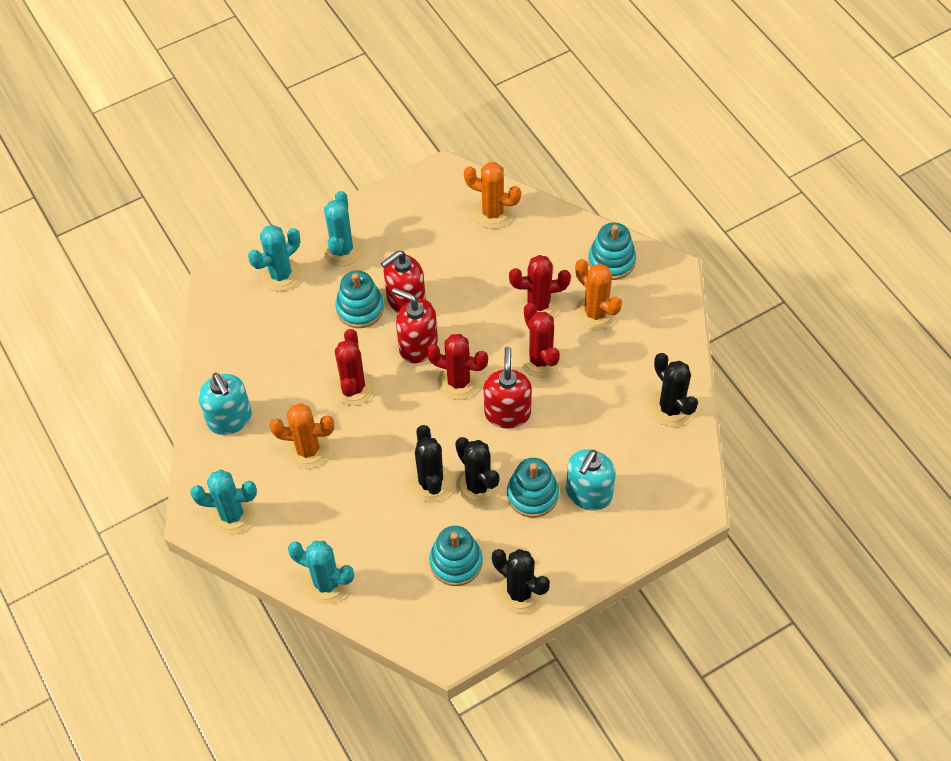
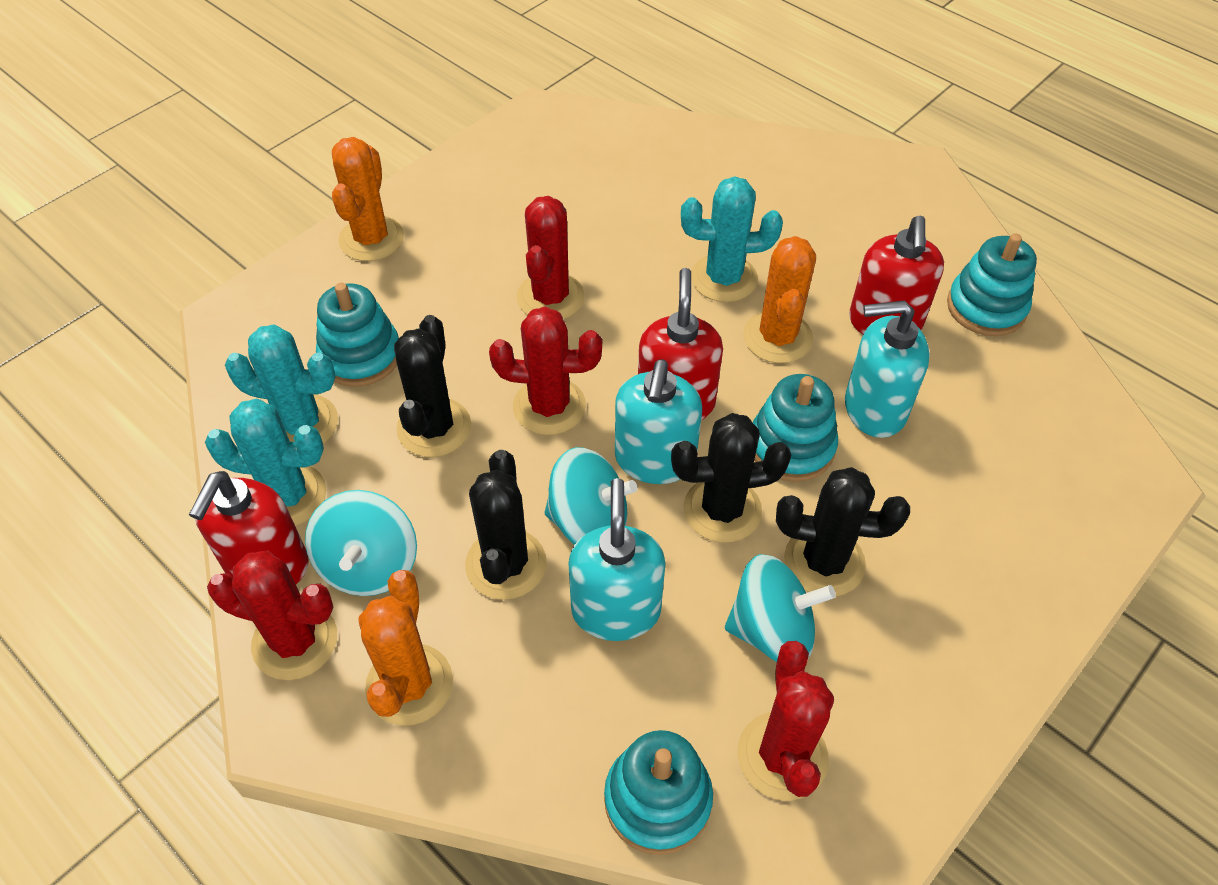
turquoise cactus: 4 -> 3
turquoise soap dispenser: 2 -> 3
turquoise spinning top: 0 -> 3

